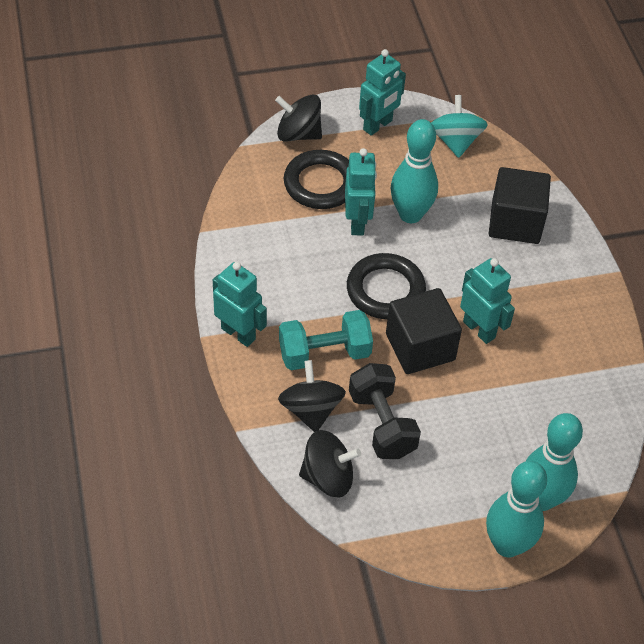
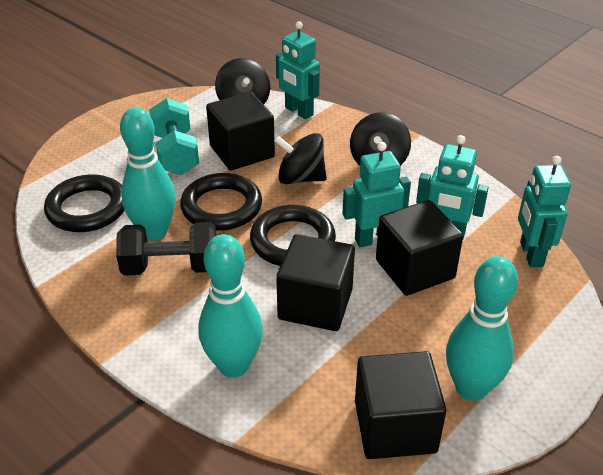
black cube: 2 -> 4
black ring: 2 -> 3
turquoise spinning top: 1 -> 0

